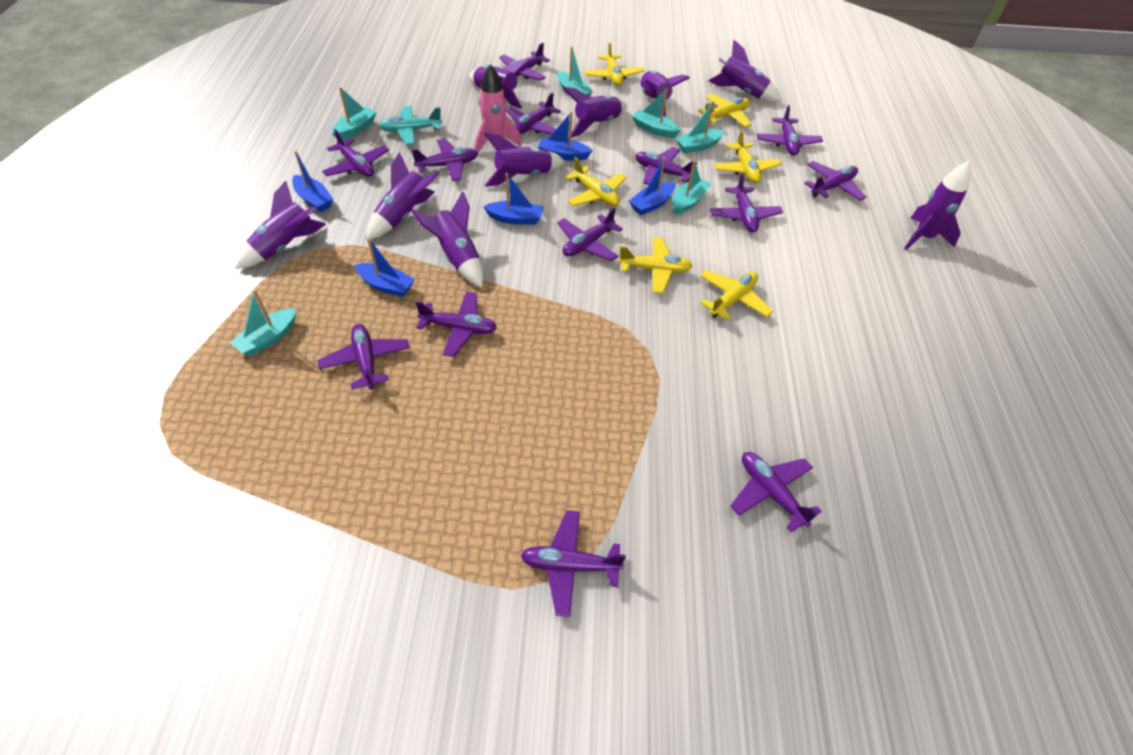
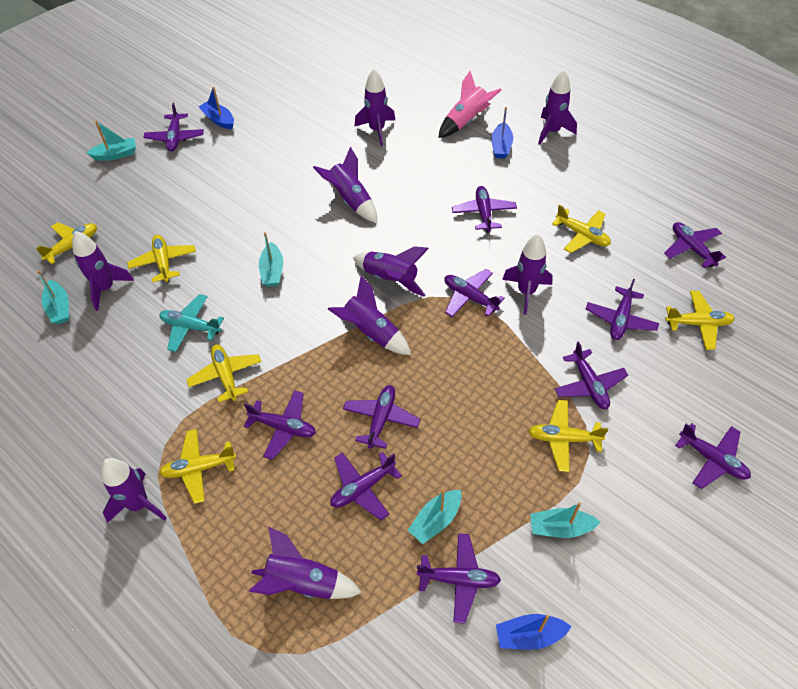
blue boat: 5 -> 3
purple plane: 13 -> 11
turquoise boat: 6 -> 5
yellow plane: 6 -> 7

